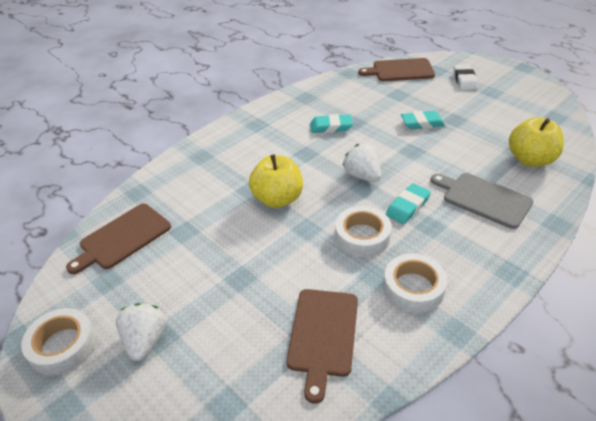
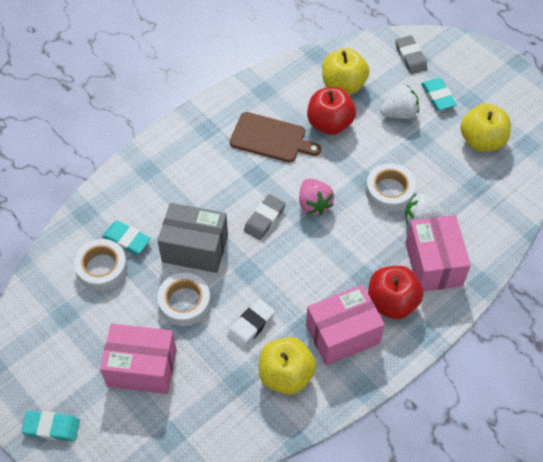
brown cutting board: 3 -> 1
grey box: 0 -> 1
grey cutting board: 1 -> 0
grey eraser: 0 -> 2
pink box: 0 -> 3
pink strawberry: 0 -> 1
red apple: 0 -> 2
yellow apple: 2 -> 3

